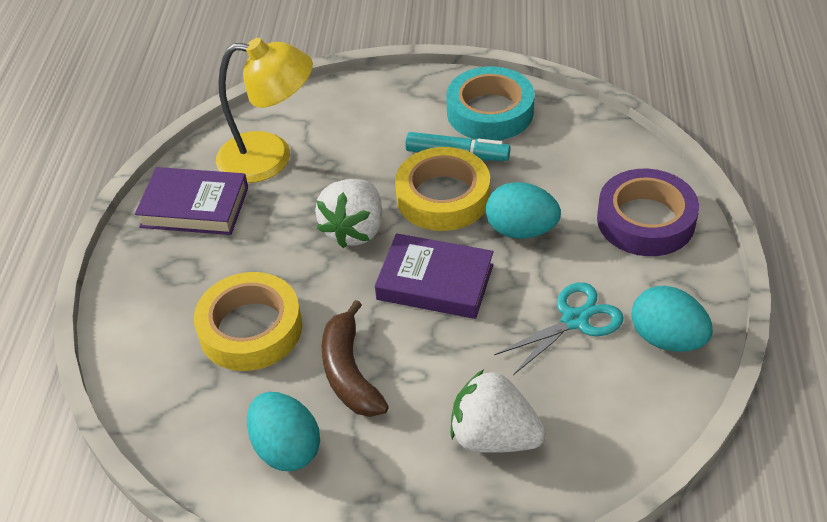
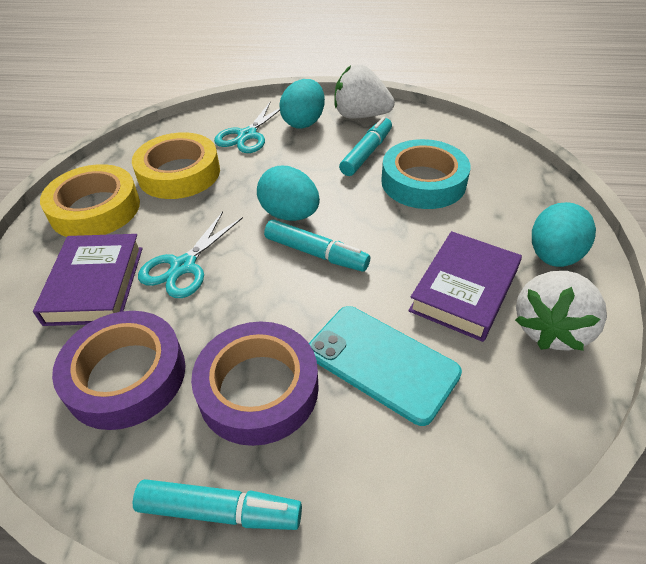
brown banana: 1 -> 0
purple tape: 1 -> 2
turquoise marker: 1 -> 3
turquoise phone: 0 -> 1
turquoise scissors: 1 -> 2
yellow lamp: 1 -> 0

